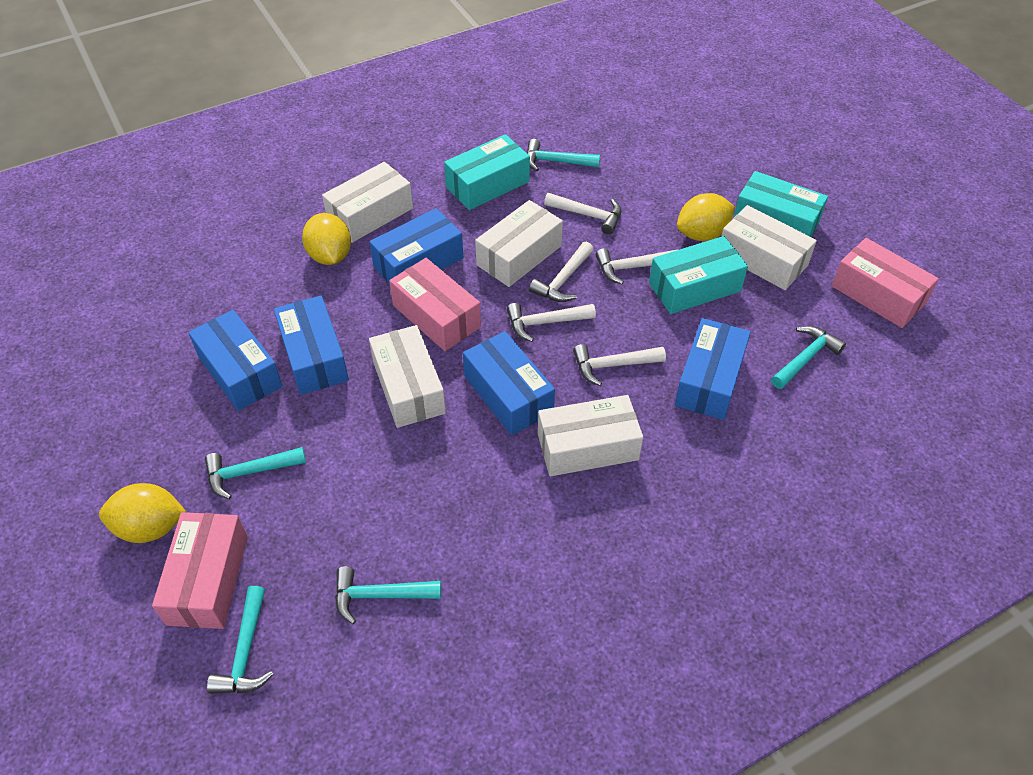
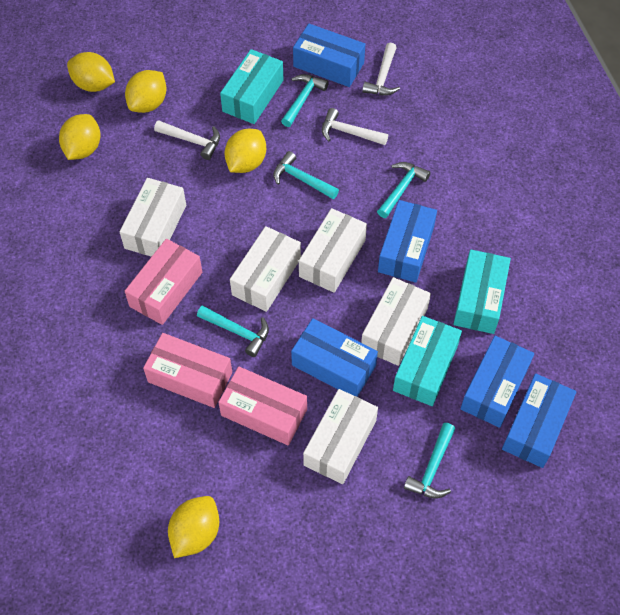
white hammer: 5 -> 3
yellow lemon: 3 -> 5

